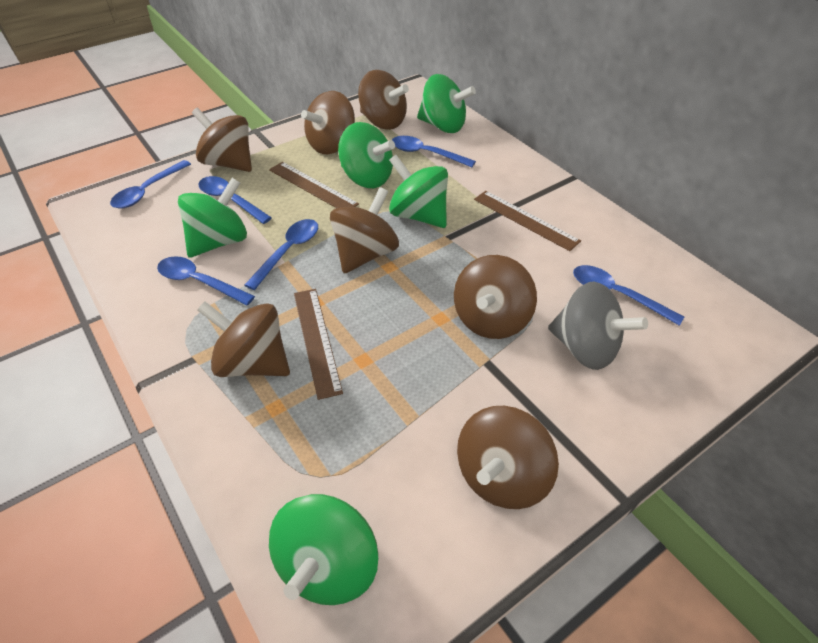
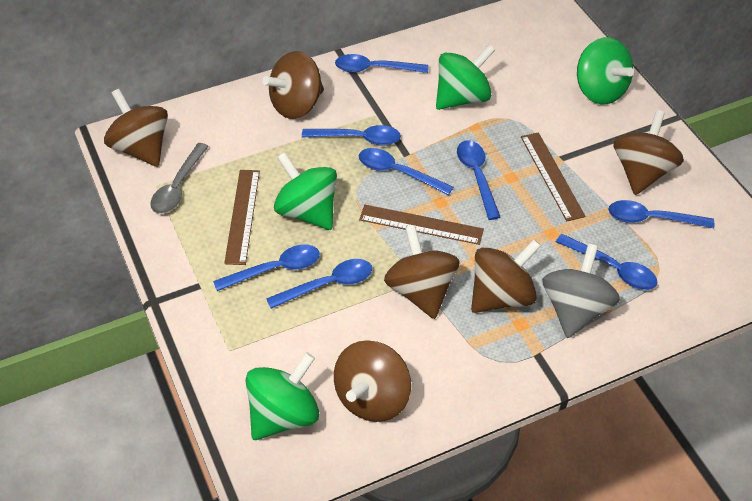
blue spoon: 6 -> 8
brown spinning top: 7 -> 6
green spinning top: 5 -> 4
grey spoon: 0 -> 1

